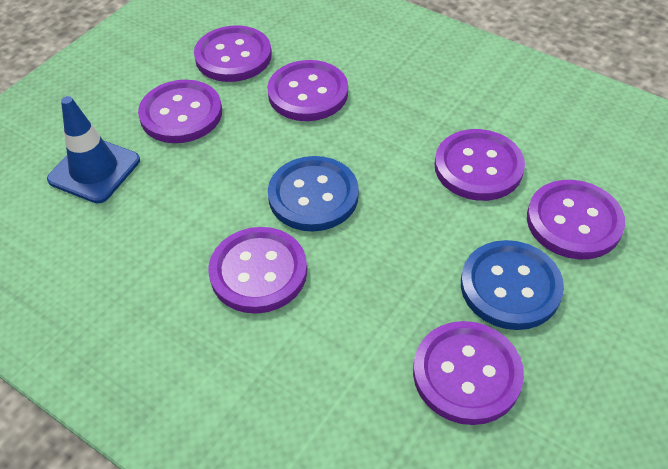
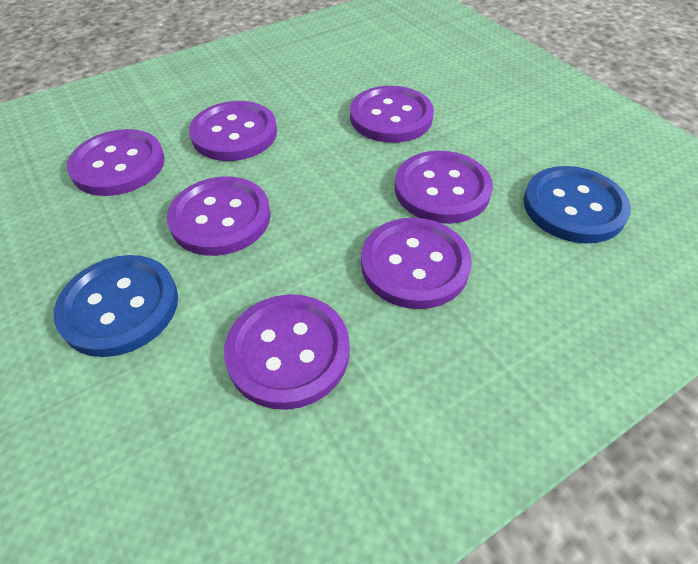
blue traffic cone: 1 -> 0

